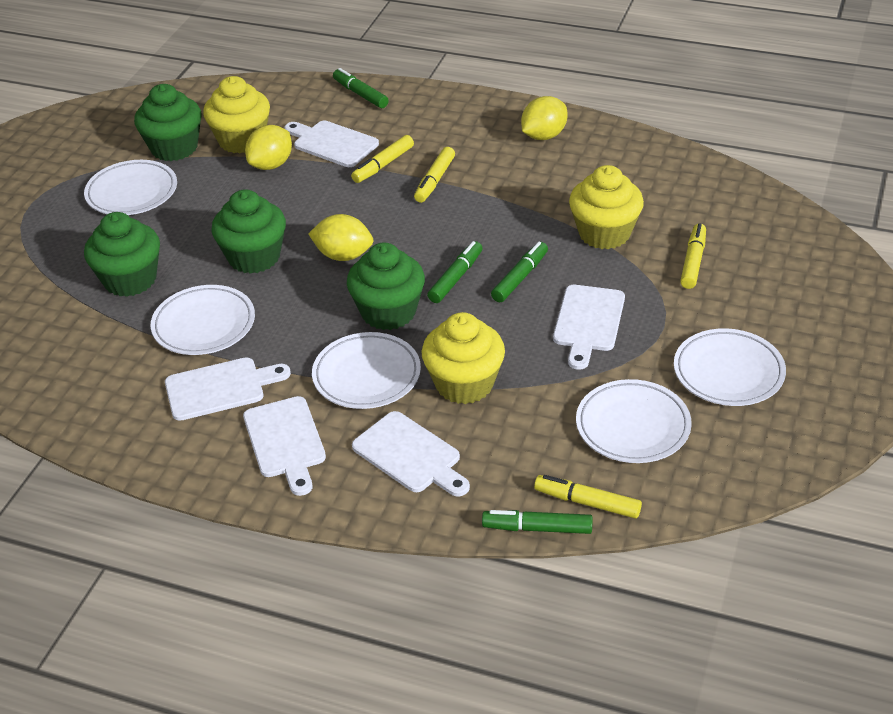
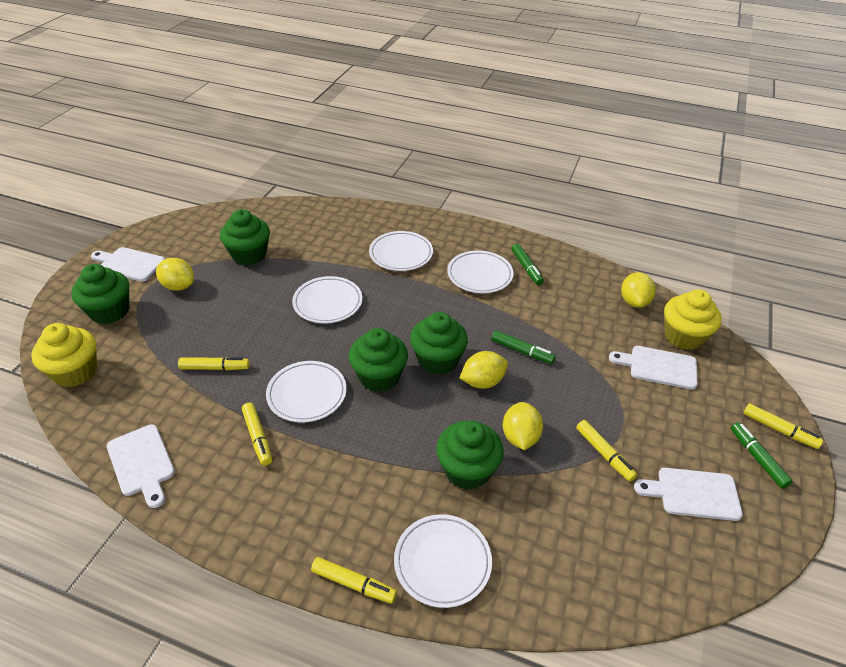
green cupcake: 4 -> 5
green marker: 4 -> 3
white cutting board: 5 -> 4
yellow cupcake: 3 -> 2
yellow lemon: 3 -> 4
yellow marker: 4 -> 5

